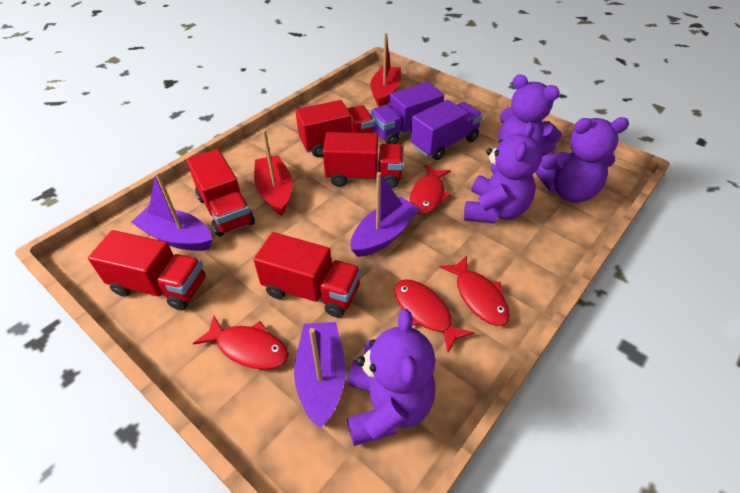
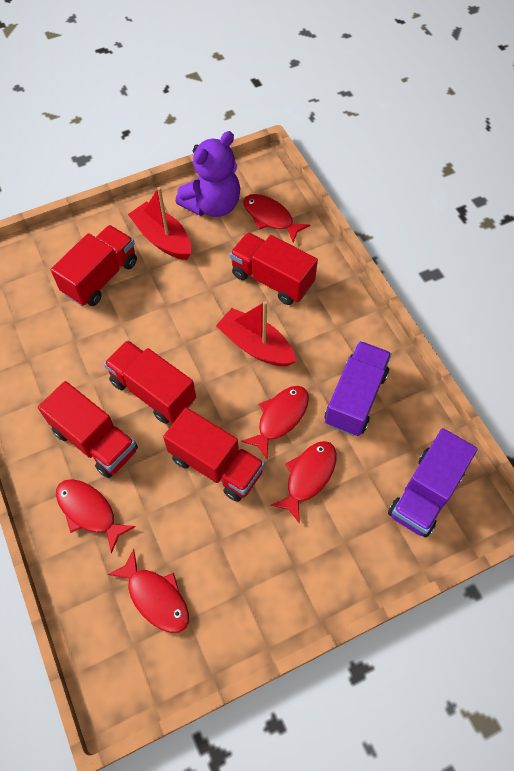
purple boat: 3 -> 0
purple teddy bear: 4 -> 1
red fish: 4 -> 5

